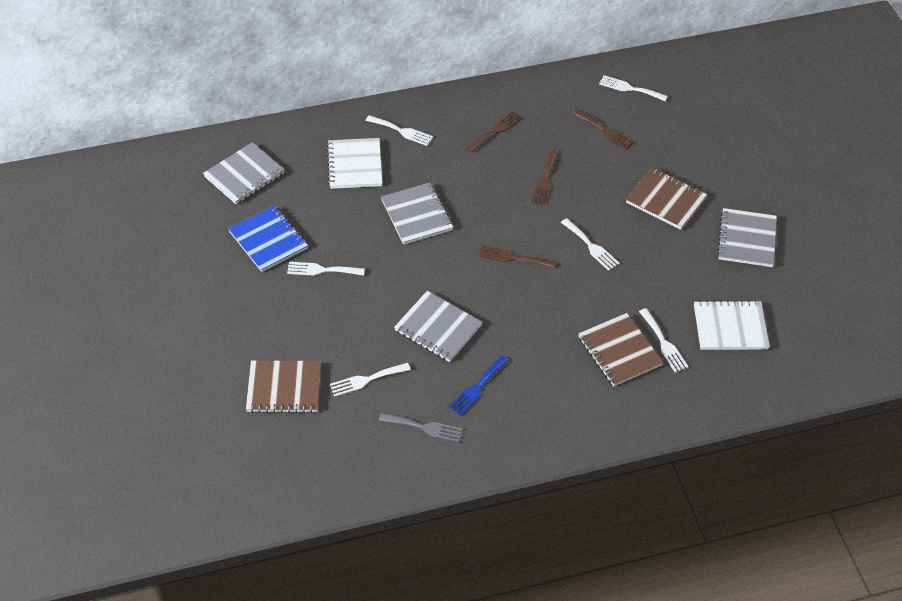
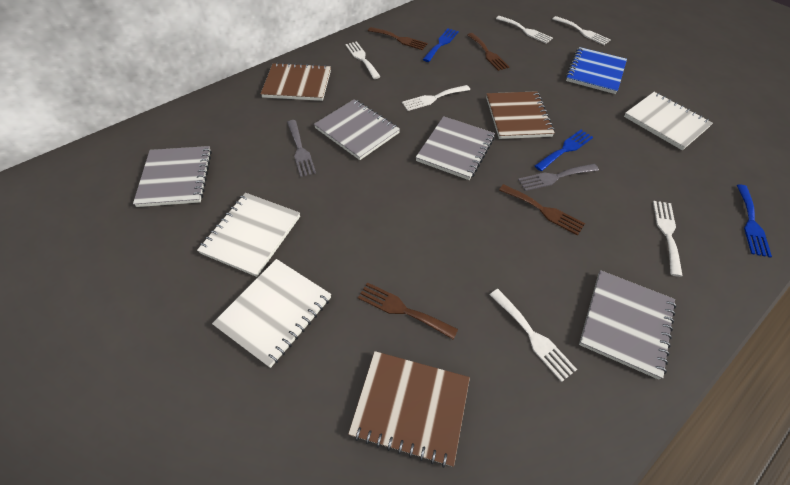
blue fork: 1 -> 3
grey fork: 1 -> 2
white notebook: 2 -> 3

